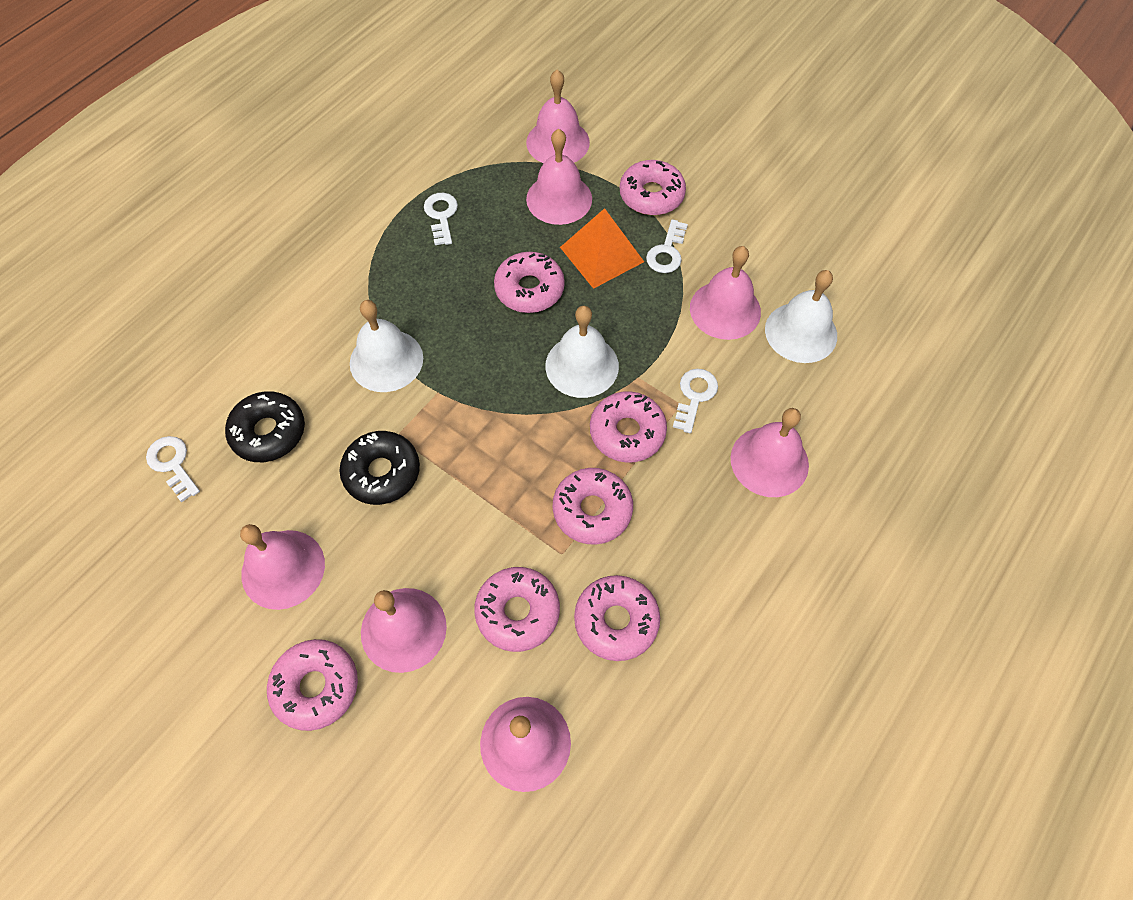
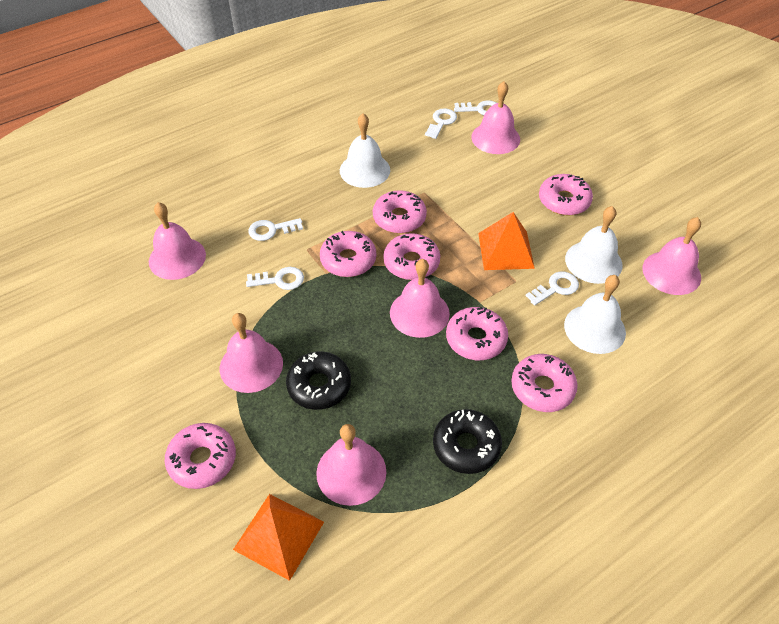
orange pyramid: 1 -> 2
pink bell: 7 -> 6
white key: 4 -> 5

